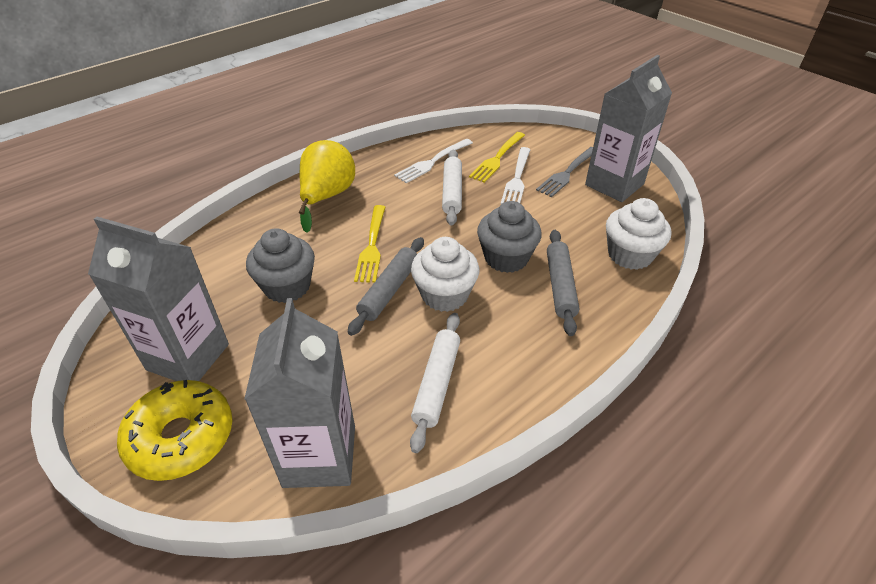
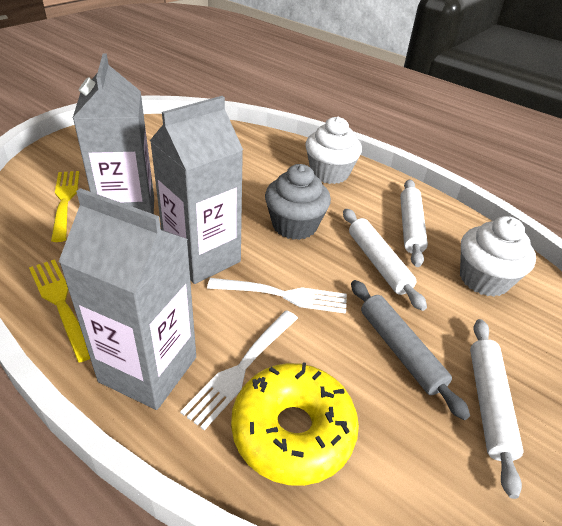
grey cupcake: 2 -> 1
grey fork: 1 -> 0
grey rolling pin: 2 -> 1
white rolling pin: 2 -> 3
yellow pear: 1 -> 0

